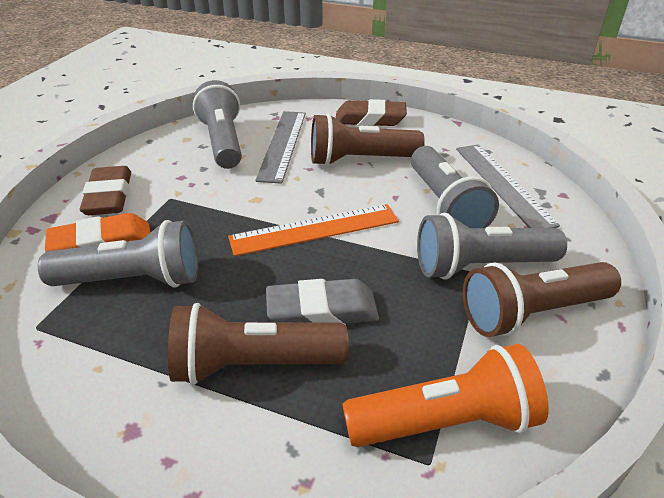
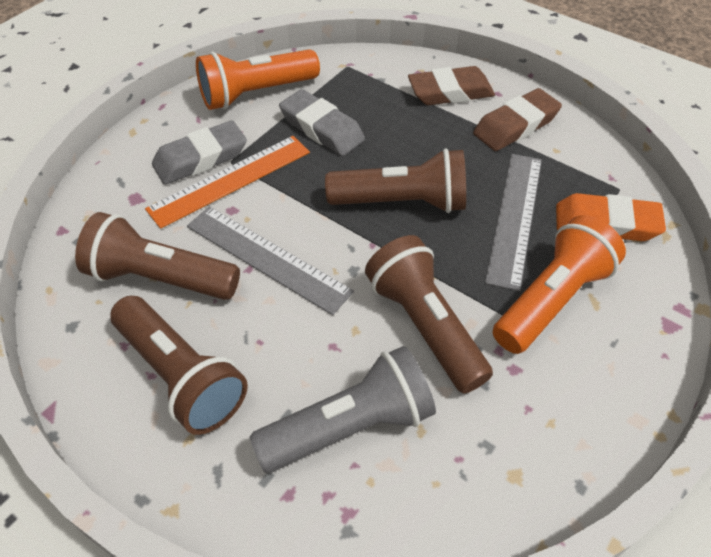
brown flashlight: 3 -> 4
grey eraser: 1 -> 2
grey flashlight: 4 -> 1
orange flashlight: 1 -> 2

